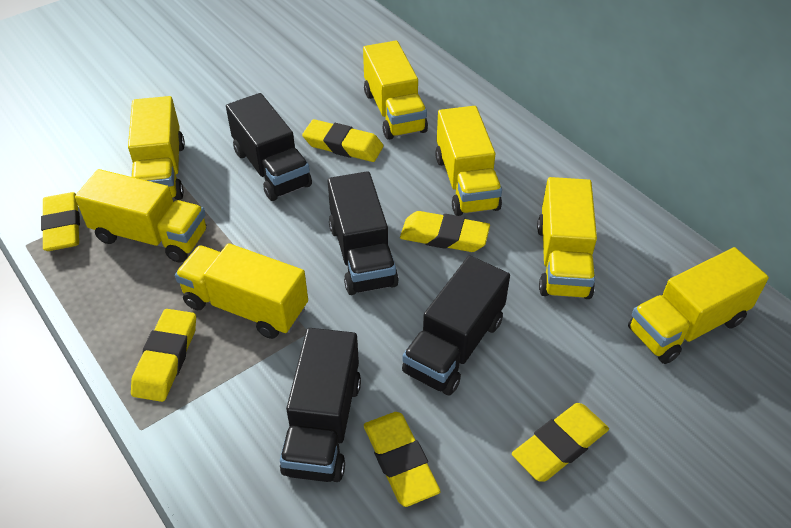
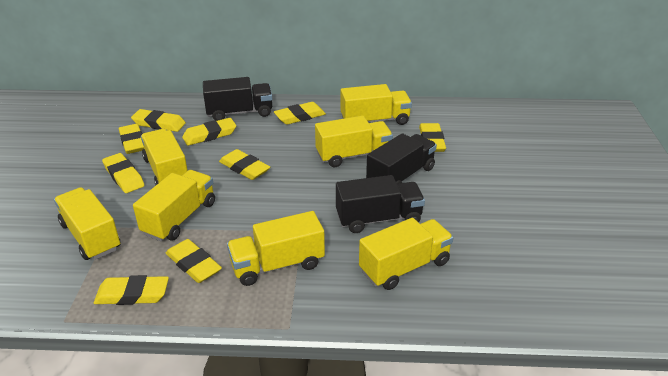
black truck: 4 -> 3
yellow eraser: 6 -> 9

